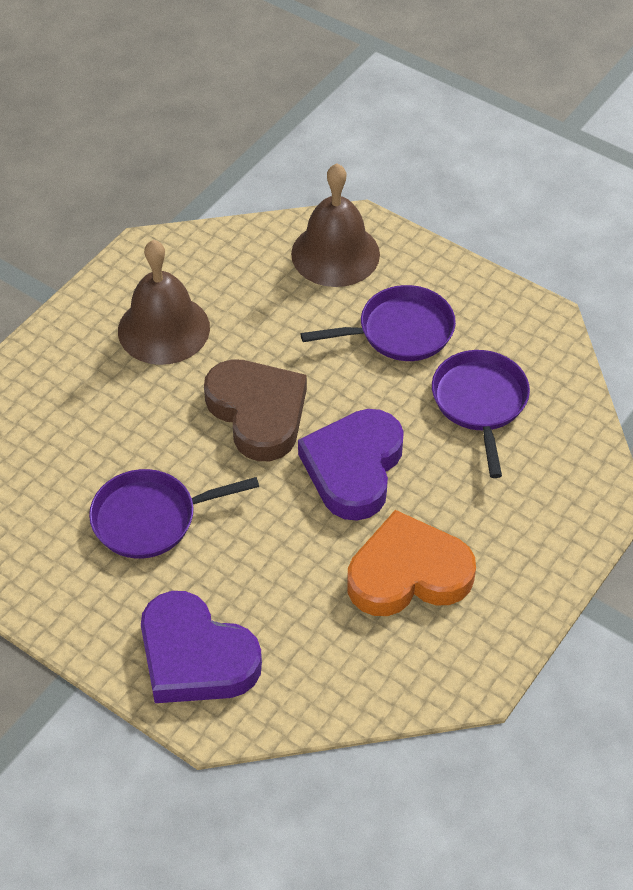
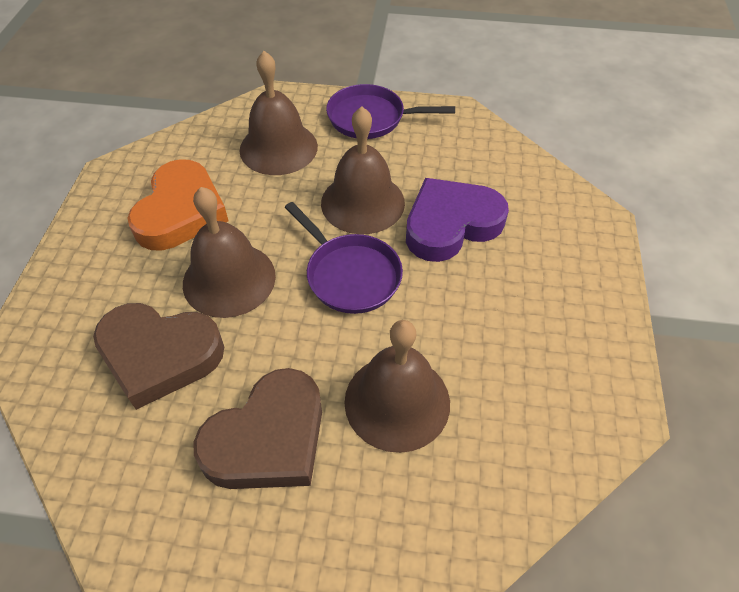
brown bell: 2 -> 4
brown heart: 1 -> 2
purple heart: 2 -> 1
purple pan: 3 -> 2

